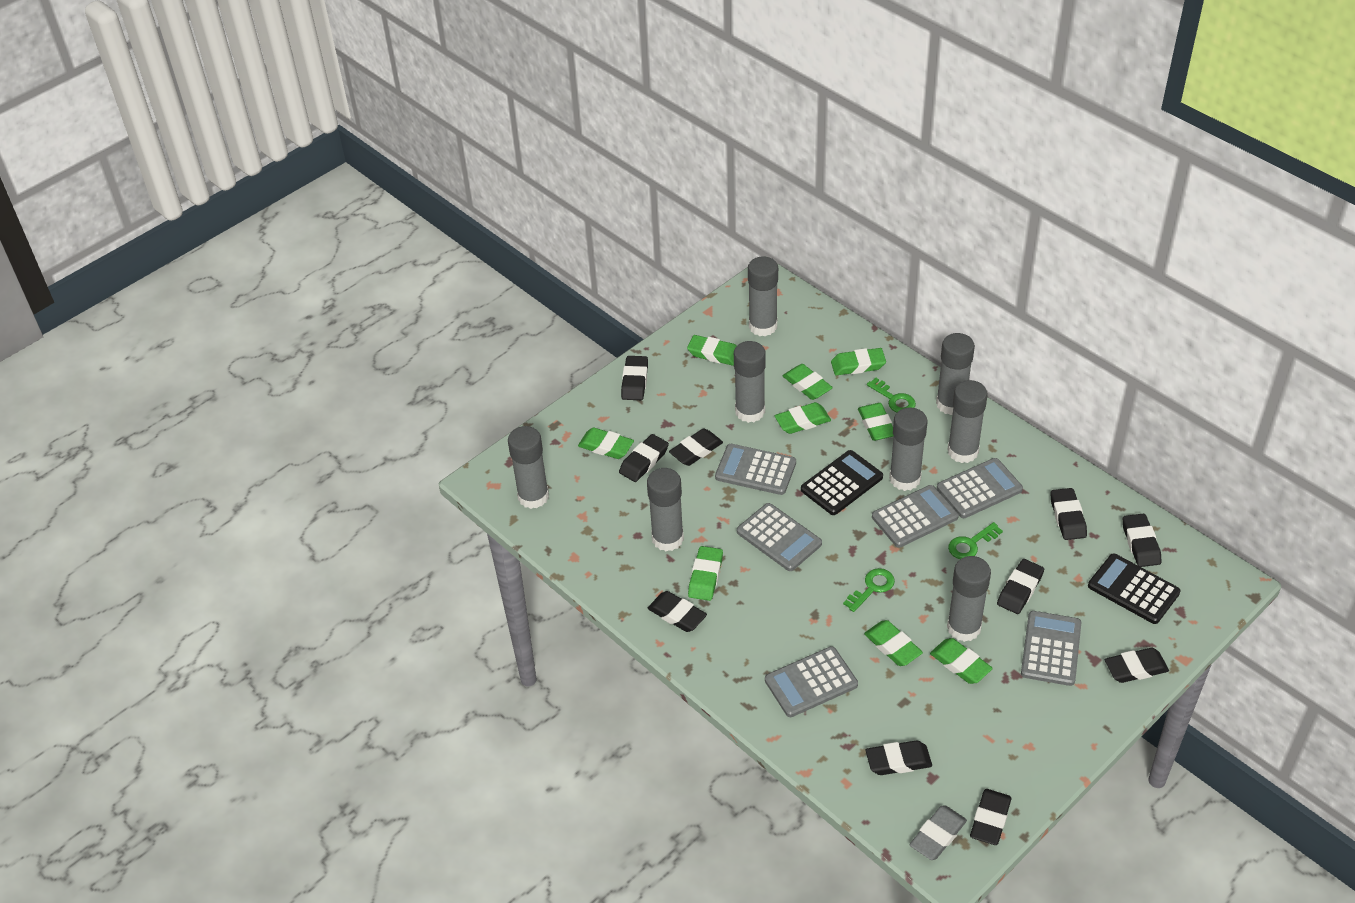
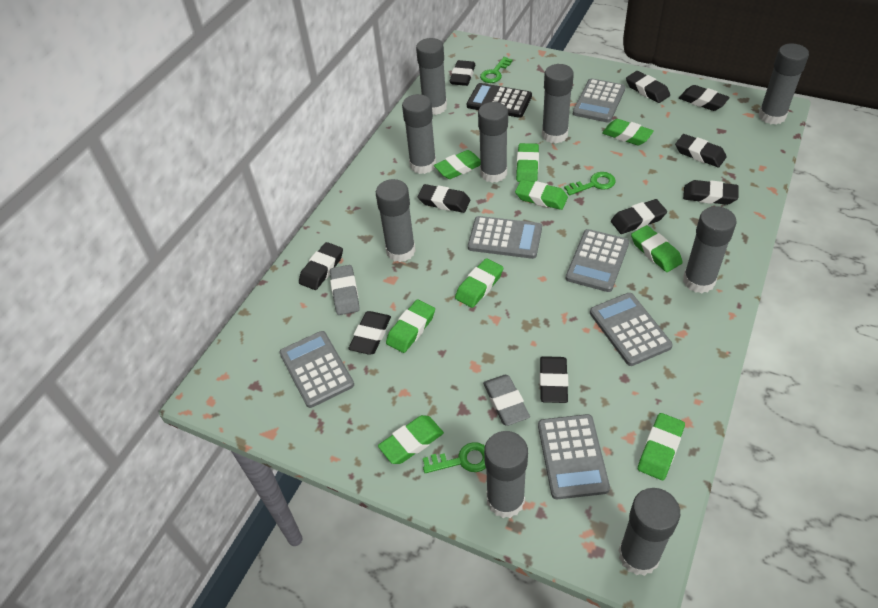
black calculator: 2 -> 1
grey eraser: 1 -> 2
grey glue stick: 8 -> 9

